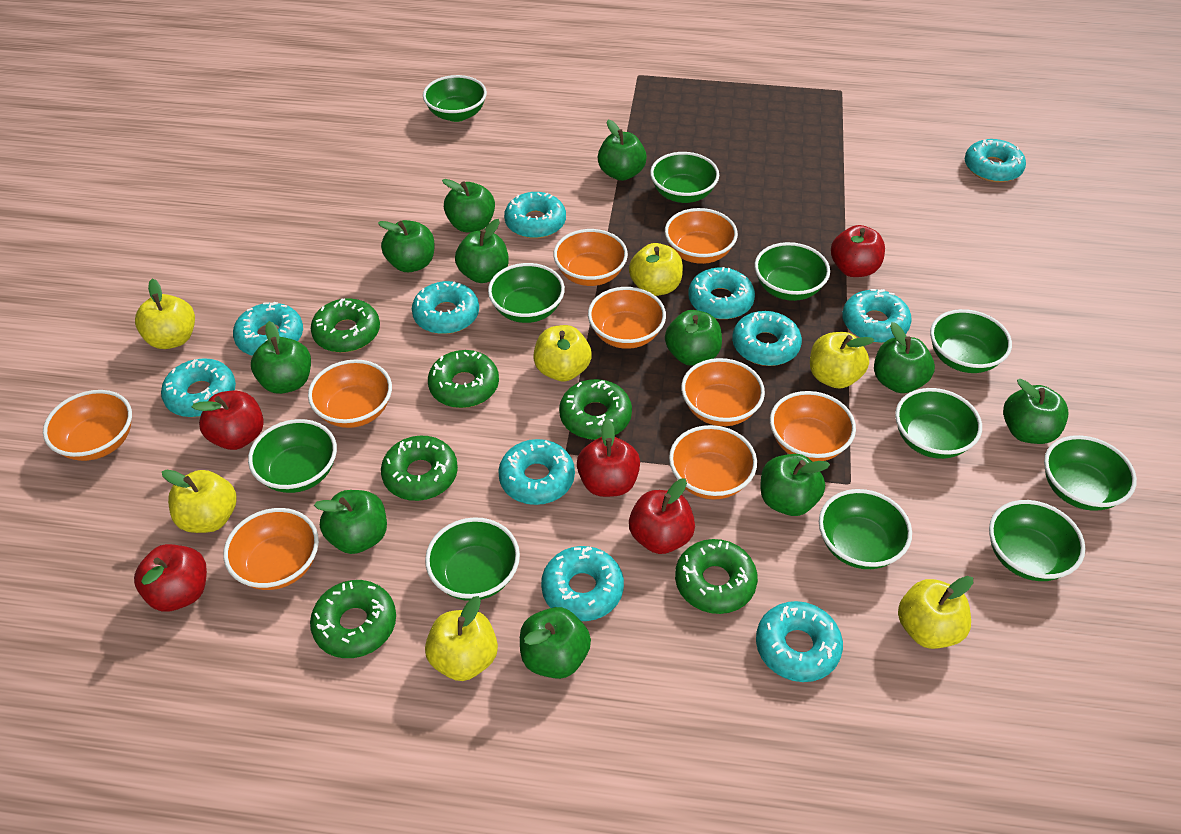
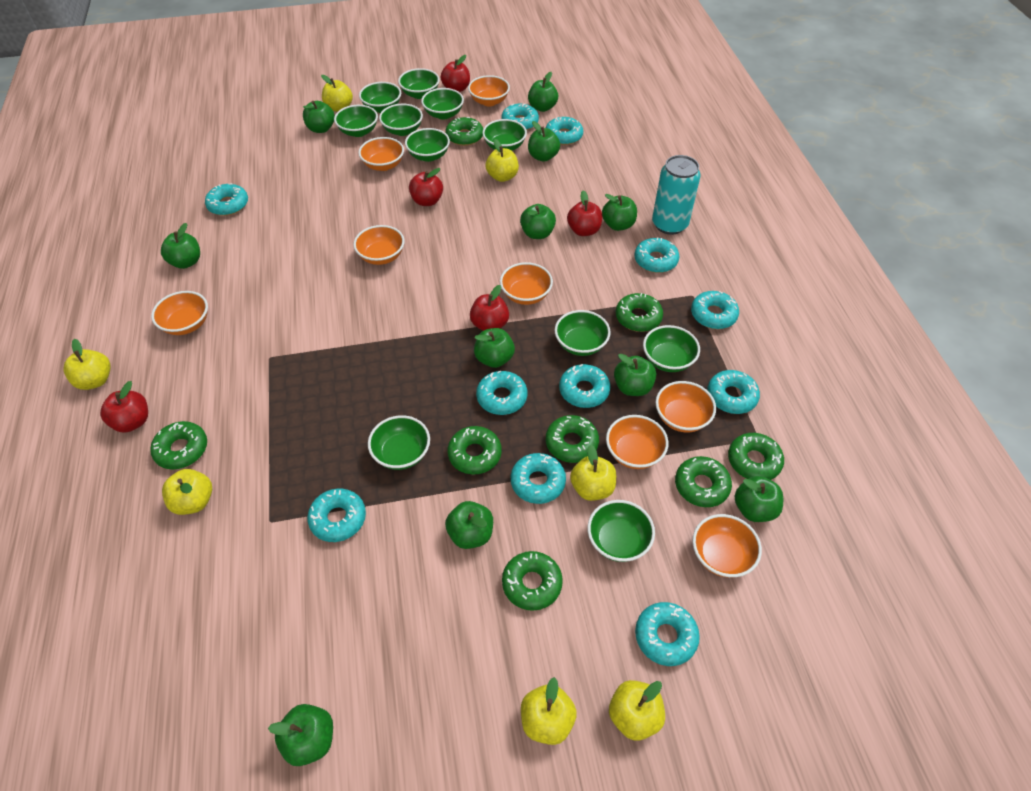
green donut: 6 -> 8
orange bowl: 9 -> 8
turquoise can: 0 -> 1

